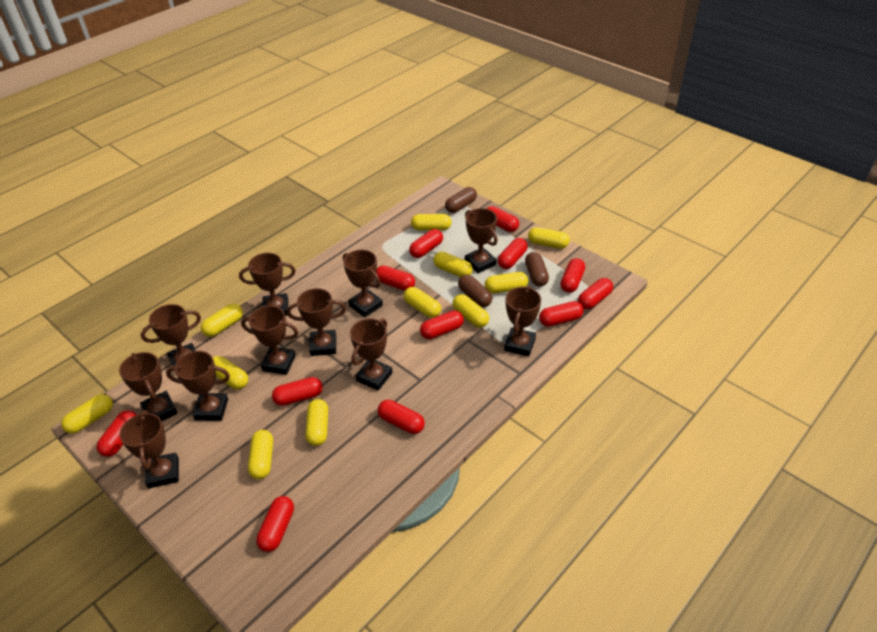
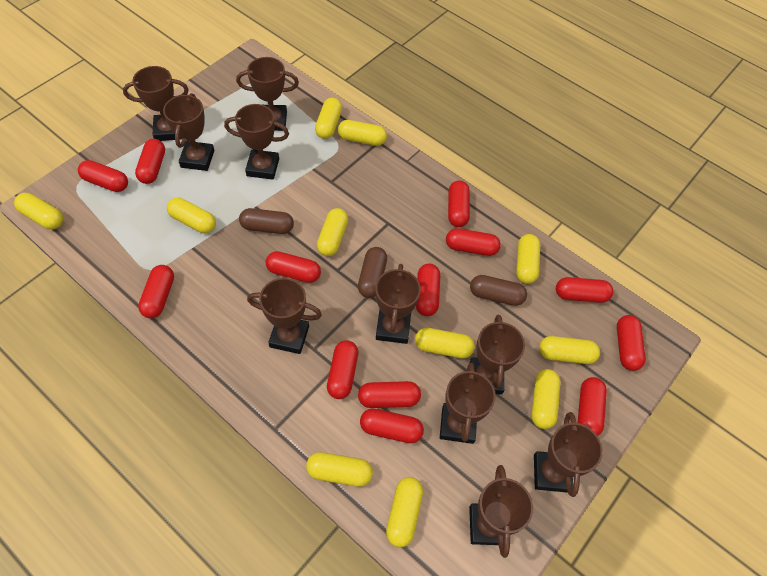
brown trophy: 11 -> 10
red capsule: 12 -> 13

